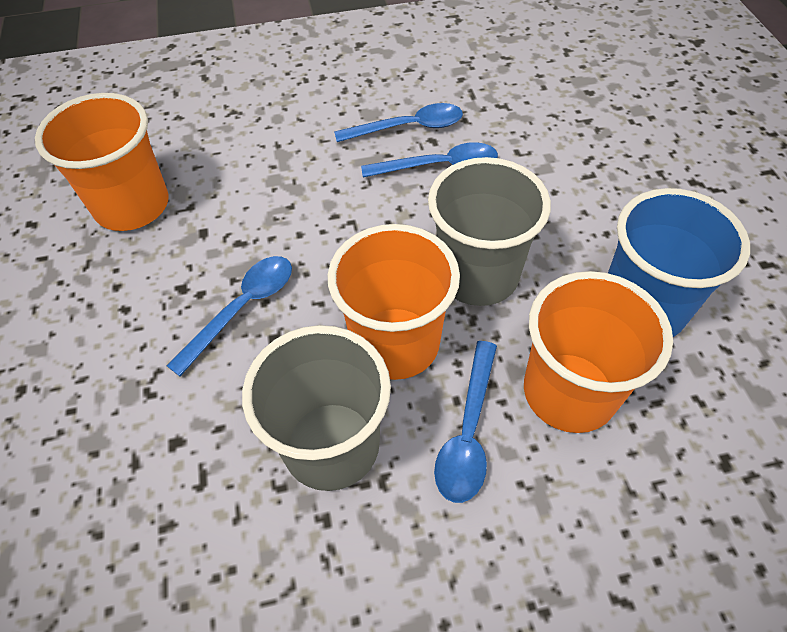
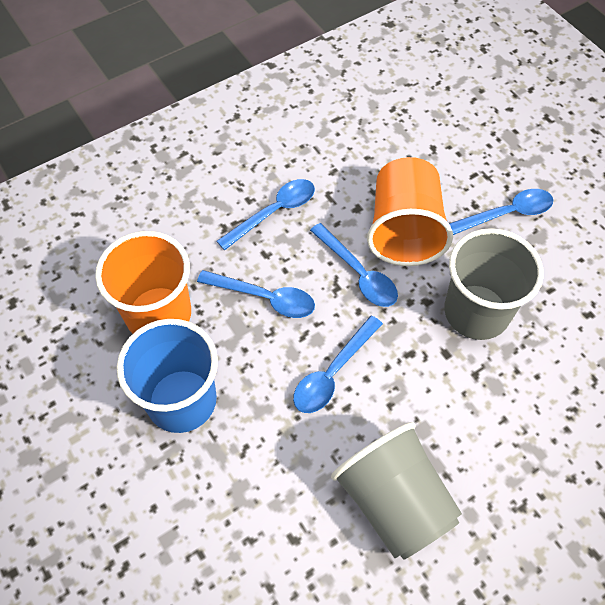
blue spoon: 4 -> 5
orange cup: 3 -> 2

